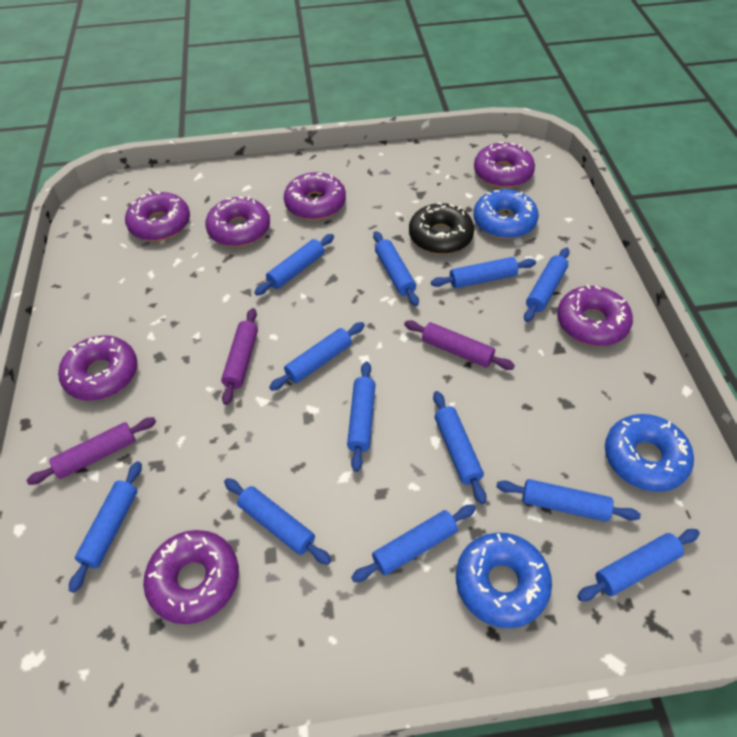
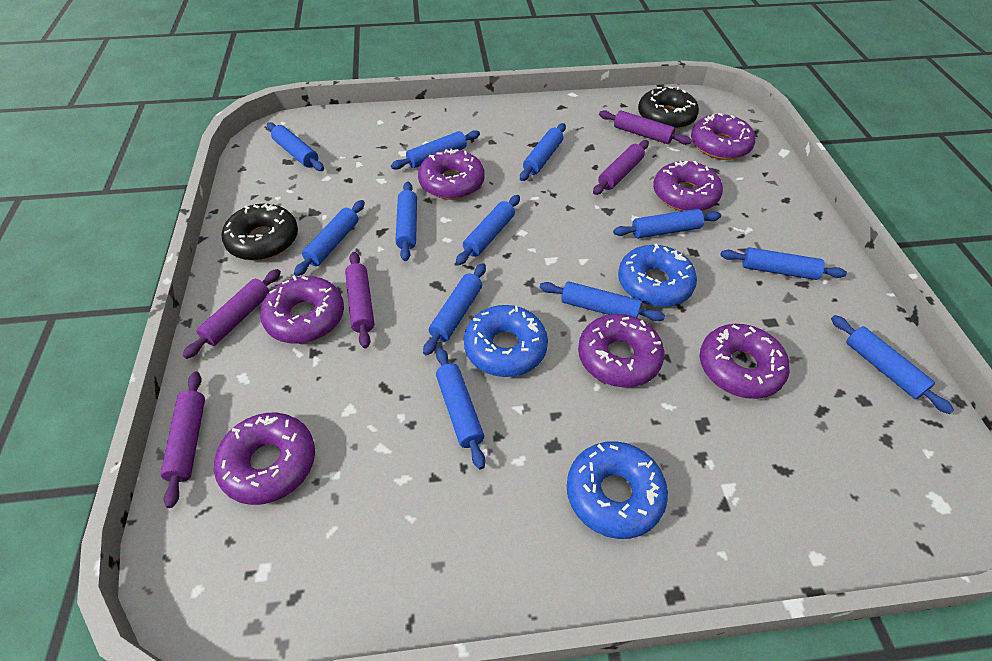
black donut: 1 -> 2
purple rolling pin: 3 -> 5

